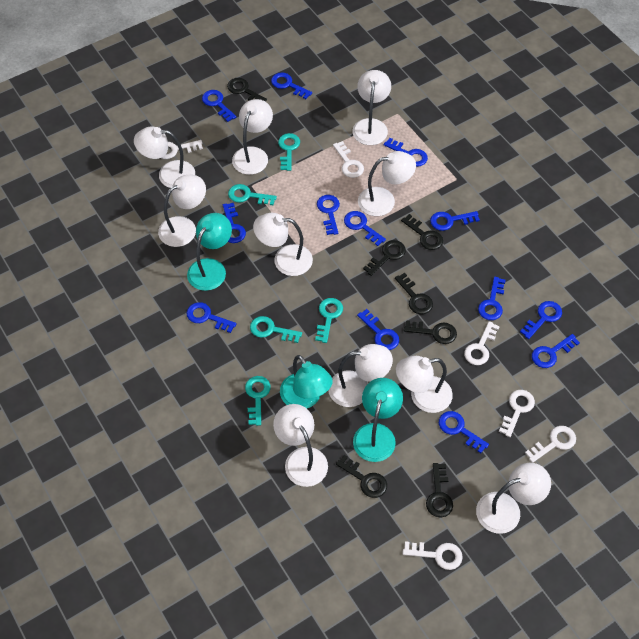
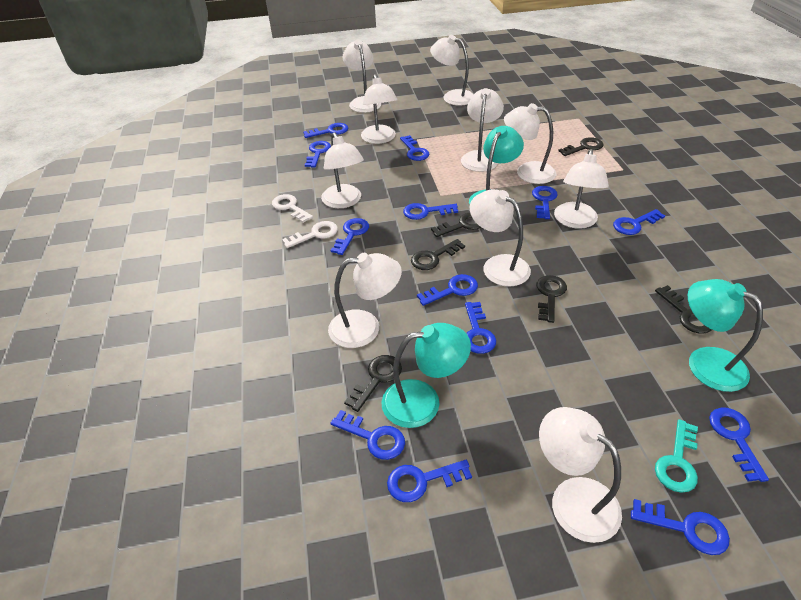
black key: 7 -> 6
turquoise key: 5 -> 1
white key: 6 -> 2

